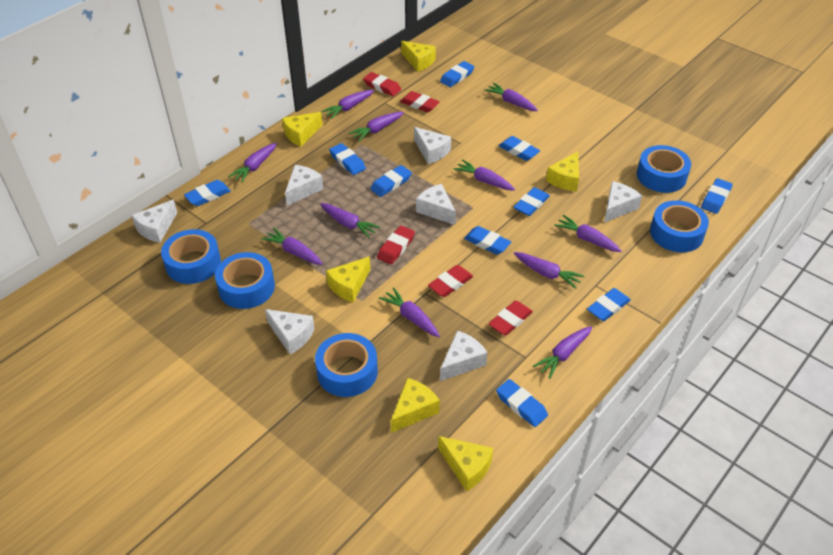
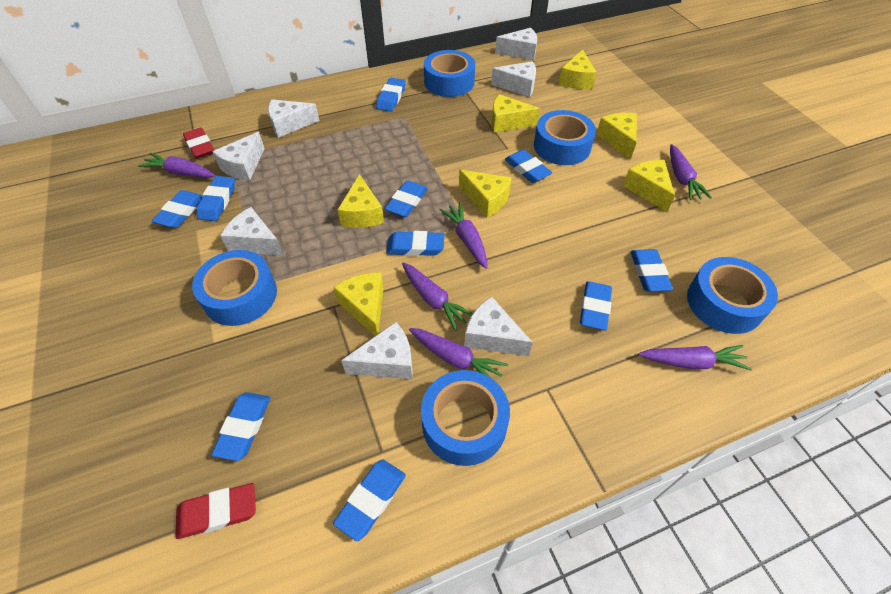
purple carrot: 11 -> 6
red eraser: 5 -> 2
yellow cheese: 6 -> 7

